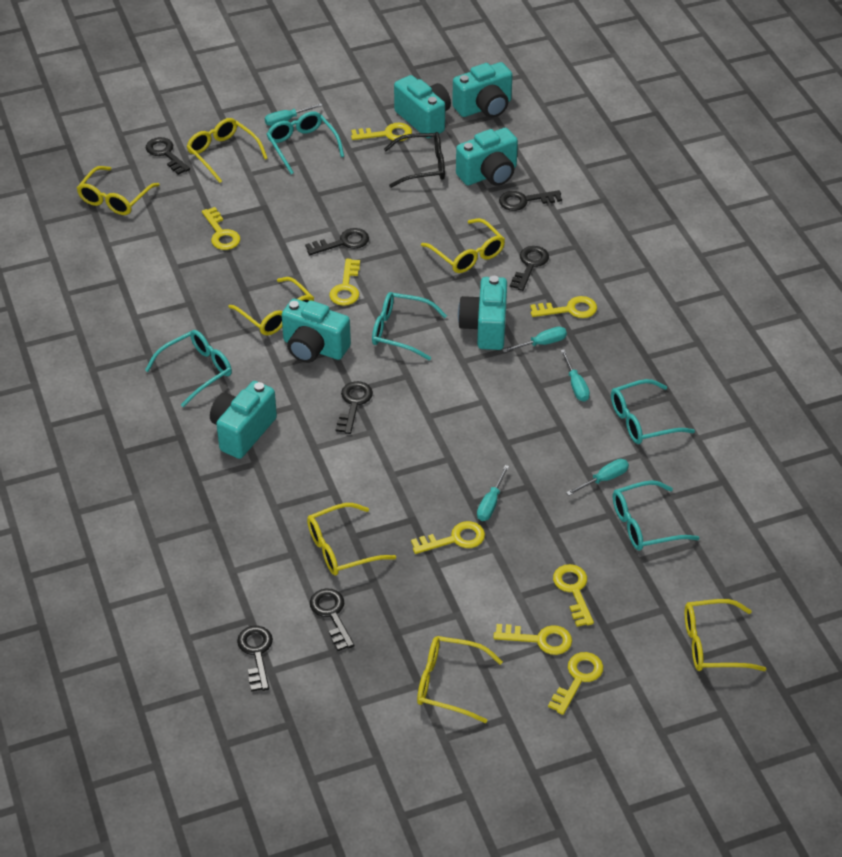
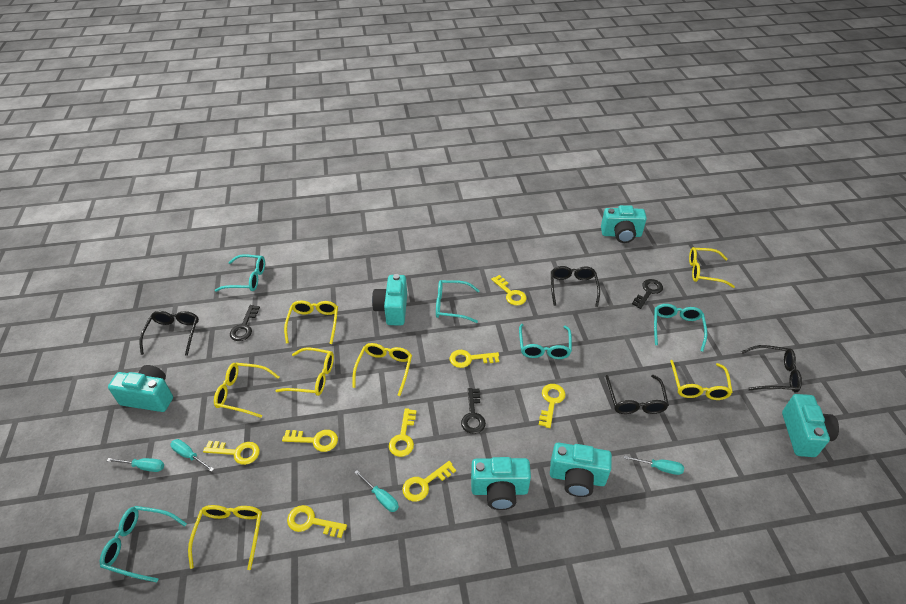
black glasses: 1 -> 4
black key: 7 -> 3
turquoise screwdriver: 5 -> 4

